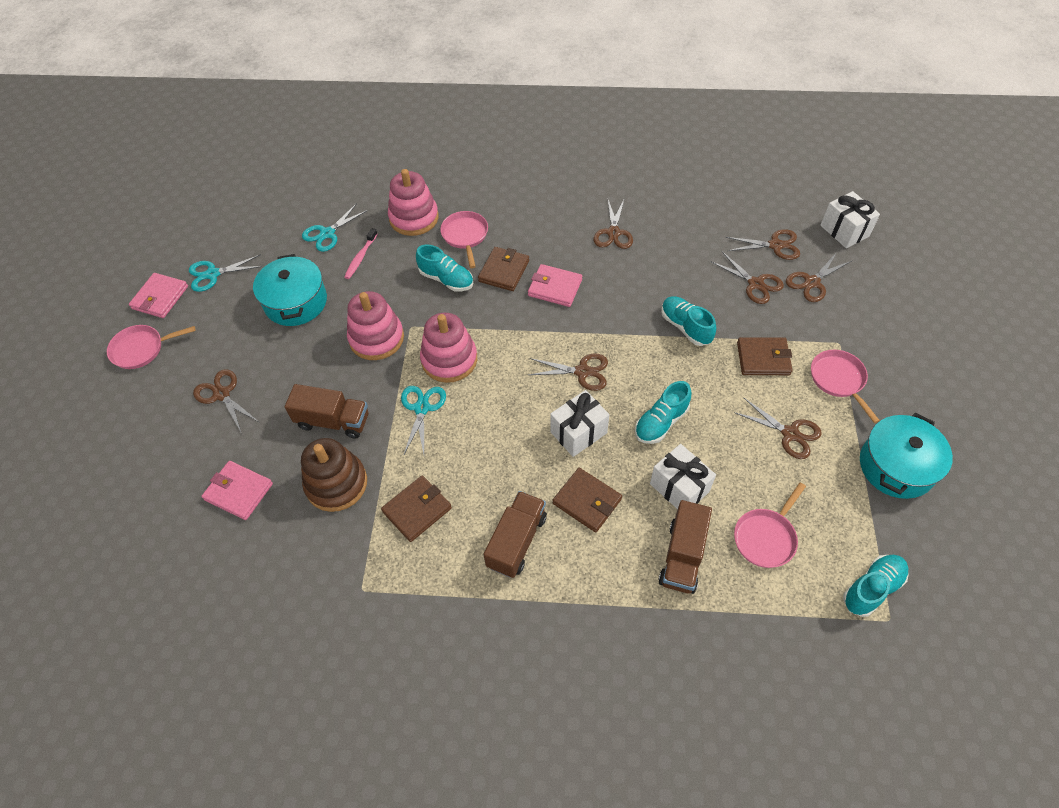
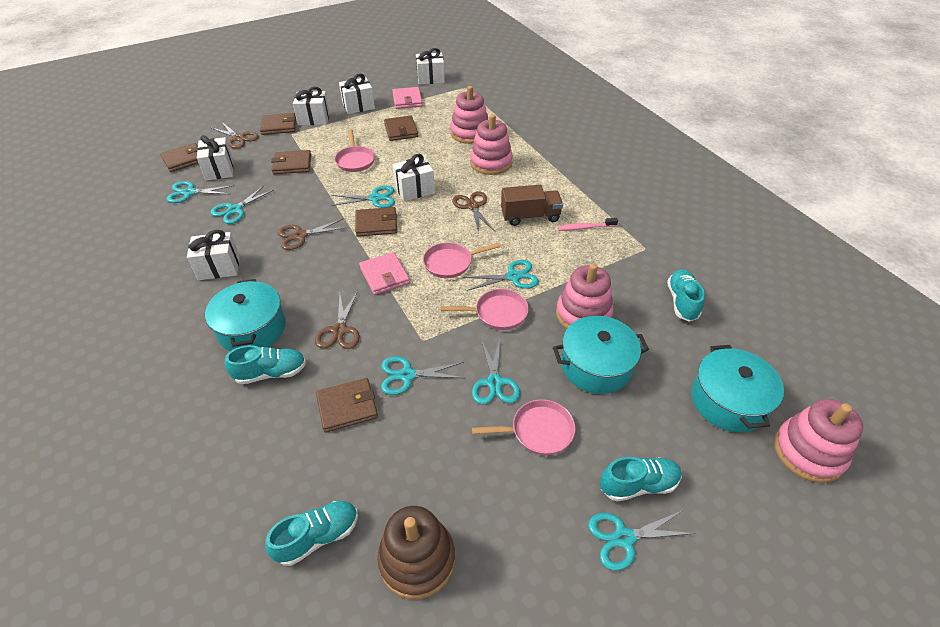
brown scissors: 7 -> 4
brown truck: 3 -> 1
brown wallet: 4 -> 6
pink stacking toy: 3 -> 4
pink wallet: 3 -> 2
turquoise pot: 2 -> 3
turquoise scissors: 3 -> 7
white gift: 3 -> 6

